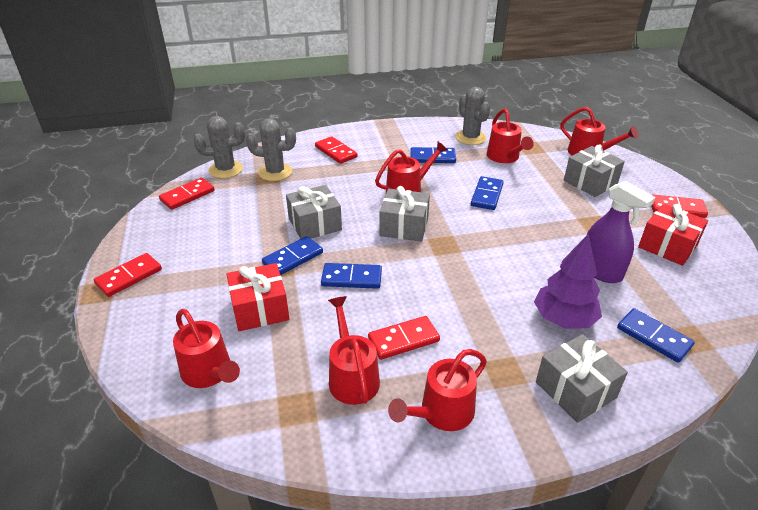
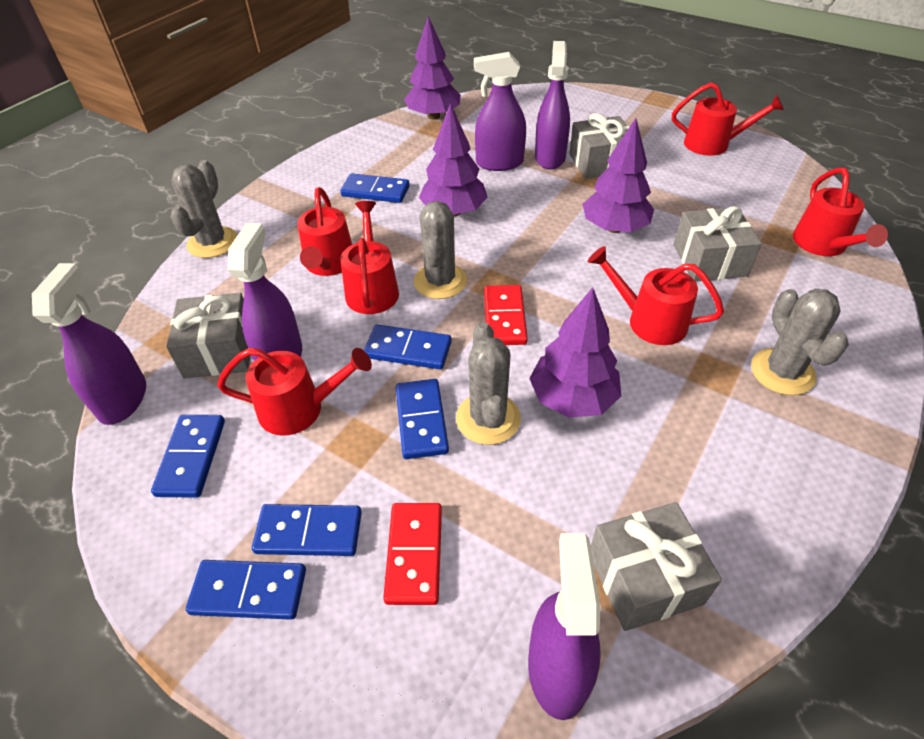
blue domino: 5 -> 6
grey cactus: 3 -> 4
purple spray bottle: 1 -> 5
purple tree: 1 -> 4
red domino: 5 -> 2
red gift: 2 -> 0

